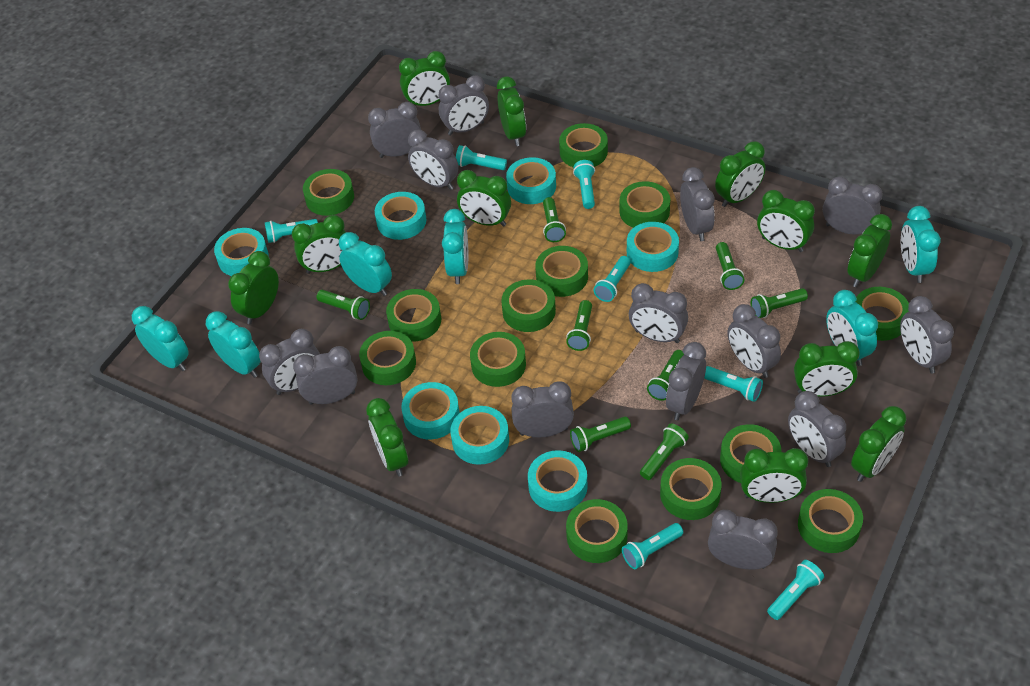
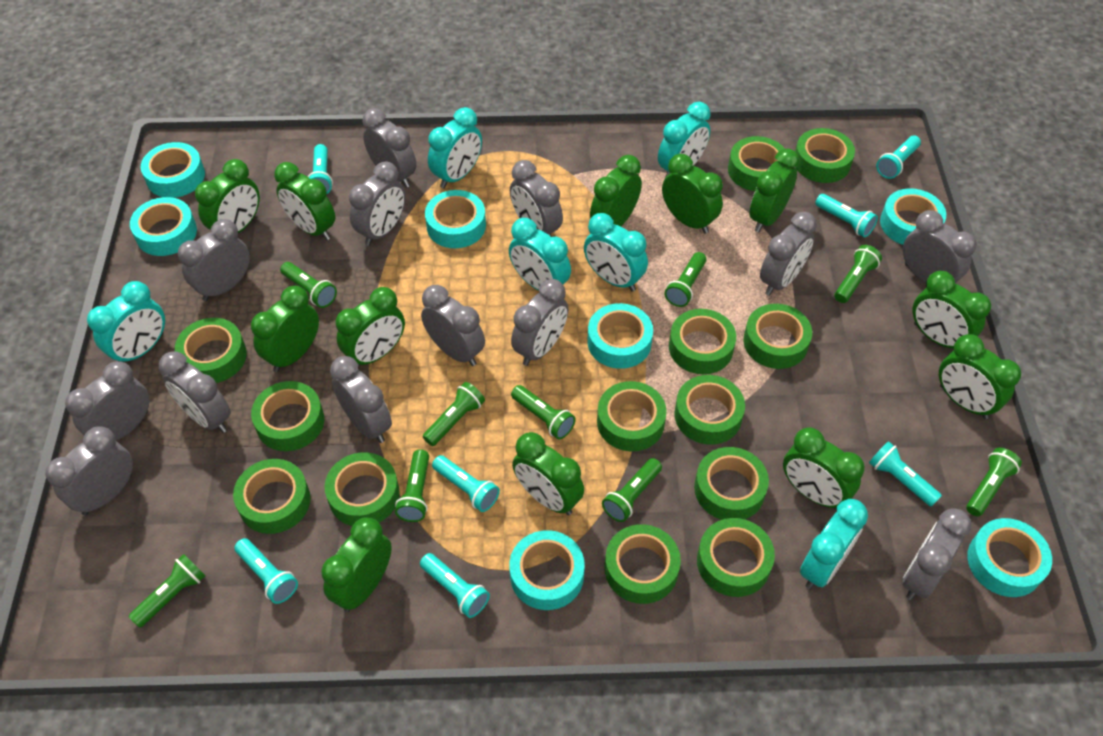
green flashlight: 8 -> 9
grey clock: 14 -> 13

